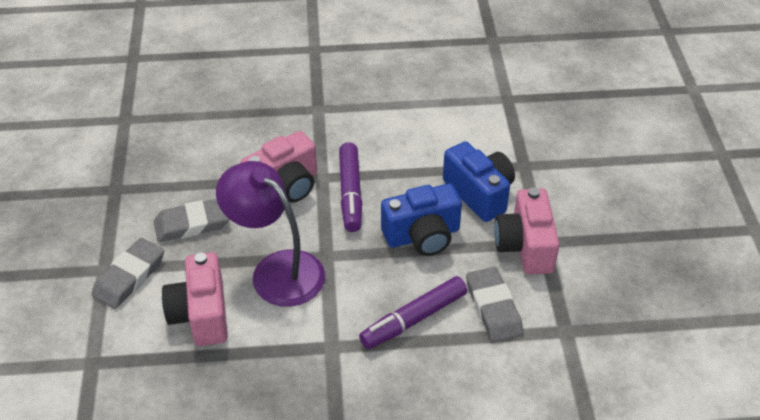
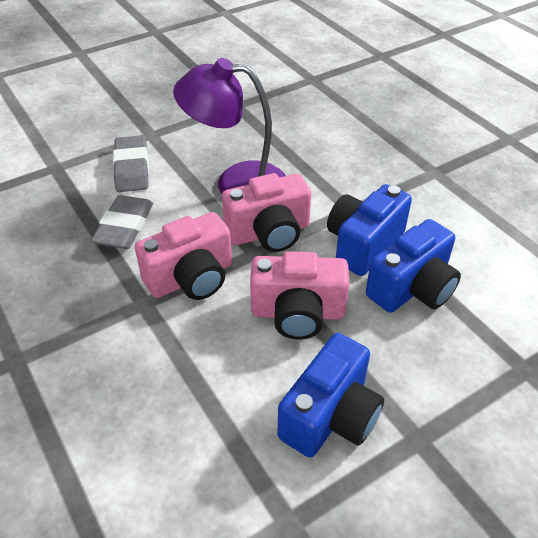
blue camera: 2 -> 3
grey eraser: 3 -> 2
purple marker: 2 -> 0

